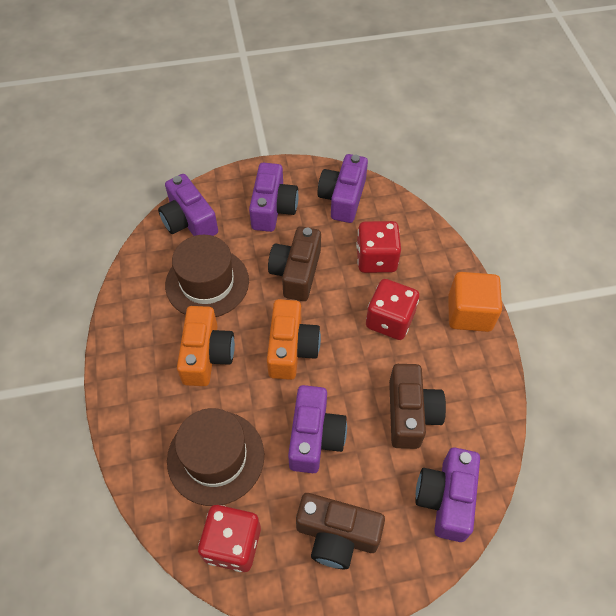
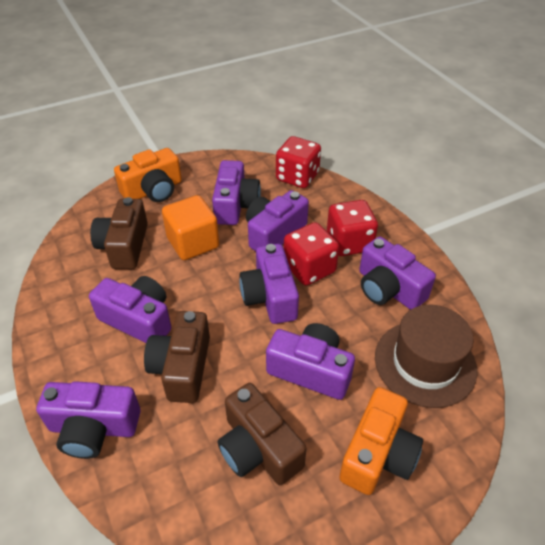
brown hat: 2 -> 1
purple camera: 5 -> 7

